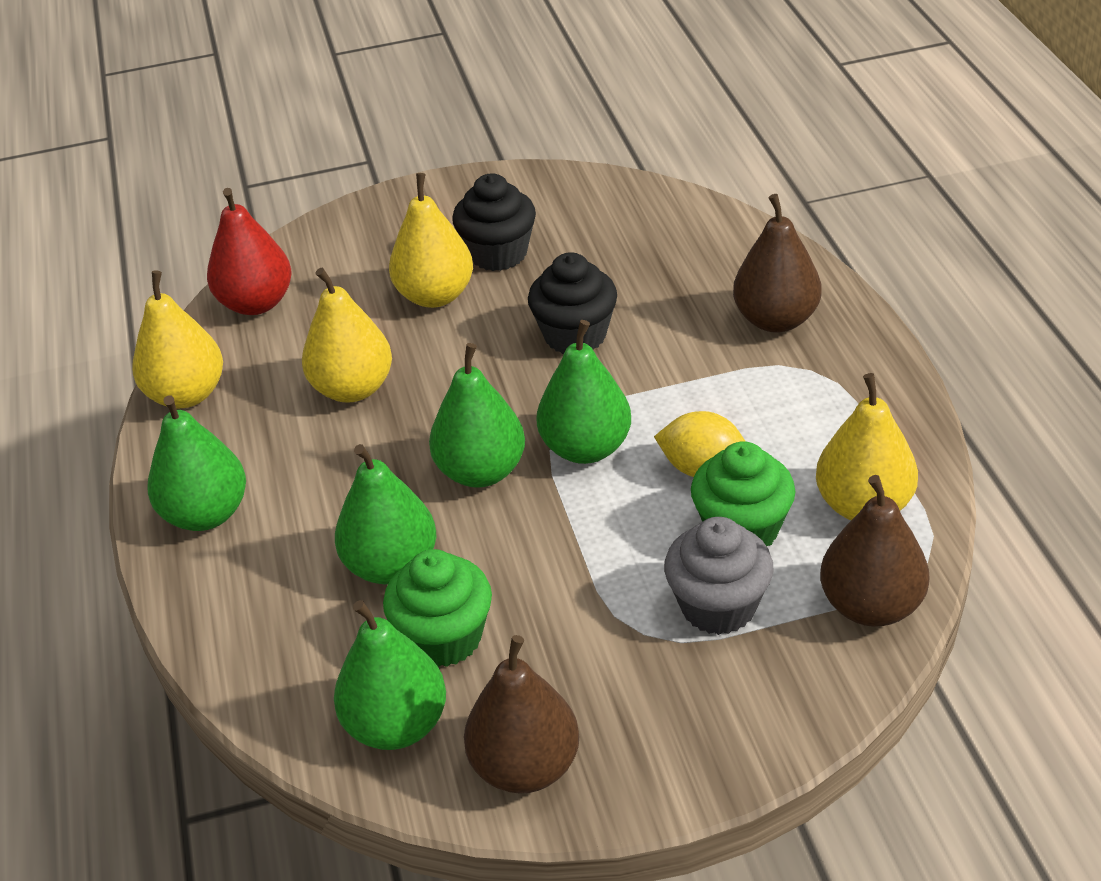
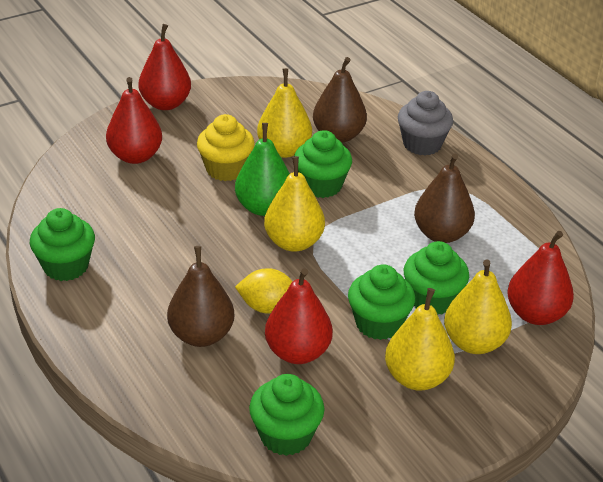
black cupcake: 2 -> 0
green cupcake: 2 -> 5
green pear: 5 -> 1
red pear: 1 -> 4
yellow cupcake: 0 -> 1

